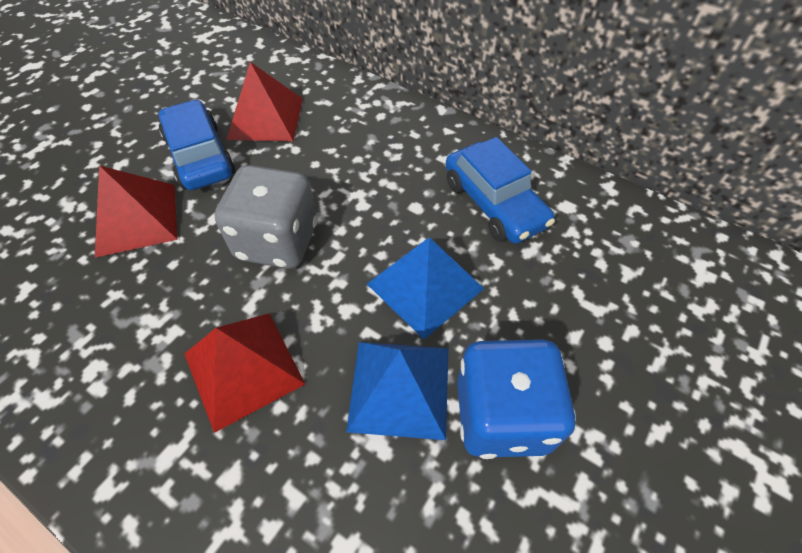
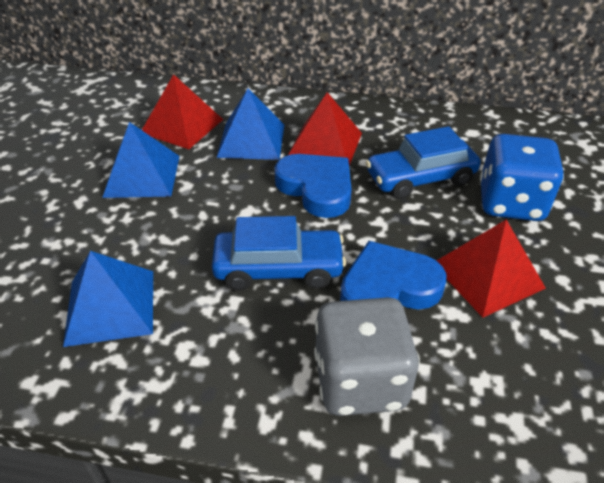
blue heart: 0 -> 2
blue pyramid: 2 -> 3

